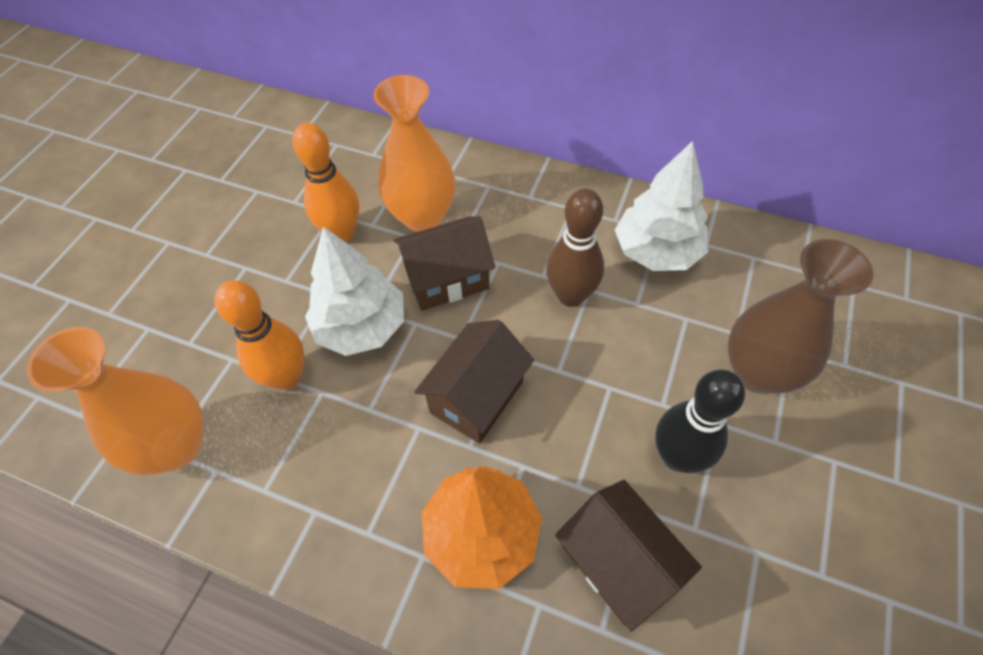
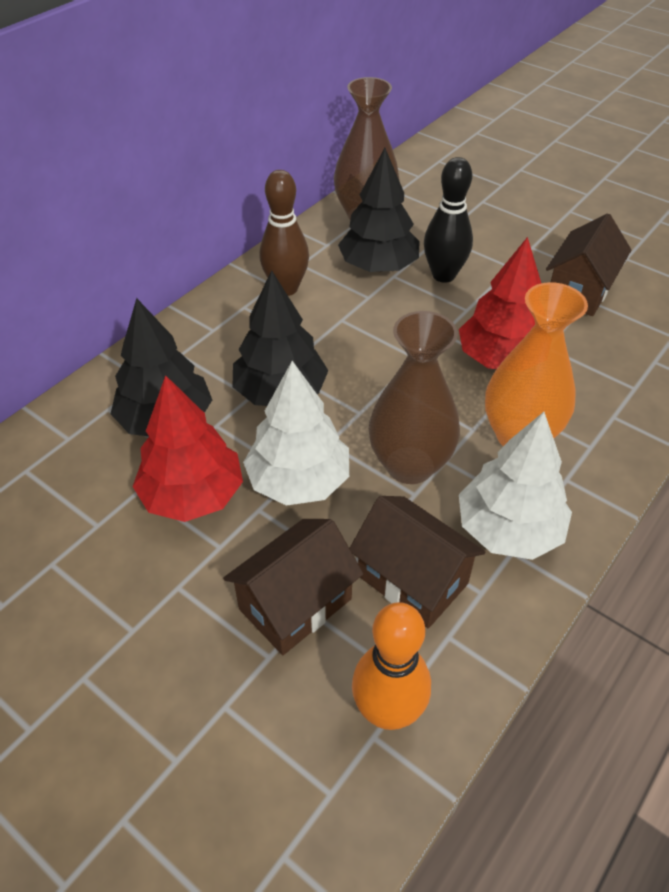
black tree: 0 -> 3
brown vase: 1 -> 2
orange bowling pin: 2 -> 1
orange tree: 1 -> 0
orange vase: 2 -> 1
red tree: 0 -> 2

